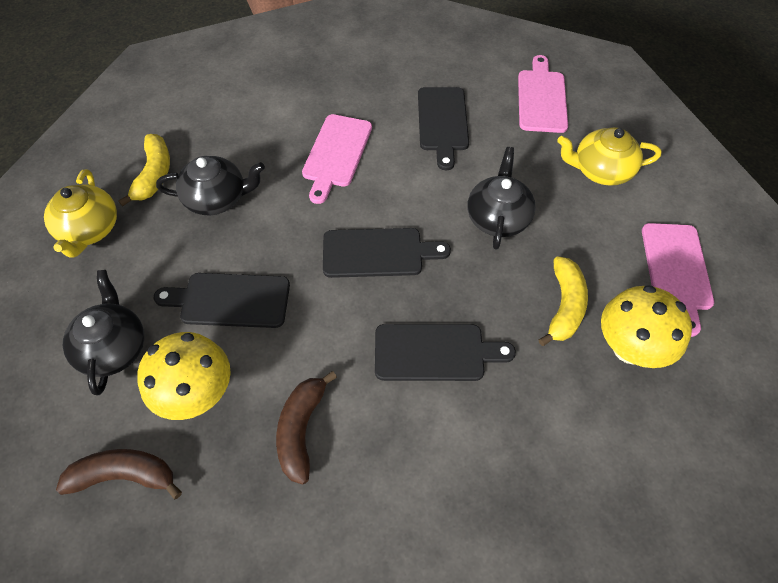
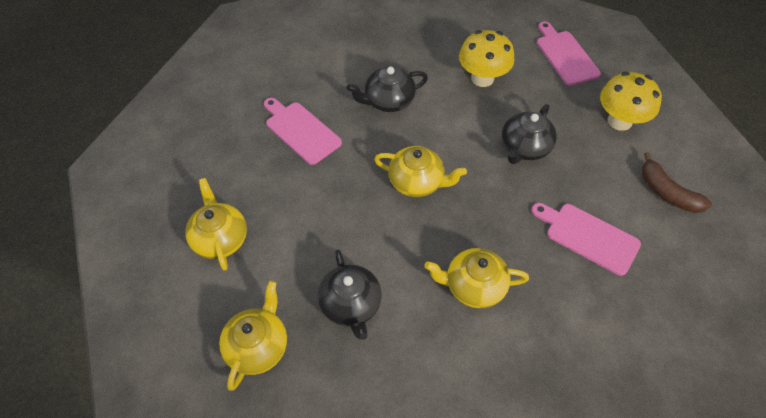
black cutting board: 4 -> 0
brown banana: 2 -> 1
yellow banana: 2 -> 0
yellow teapot: 2 -> 4

